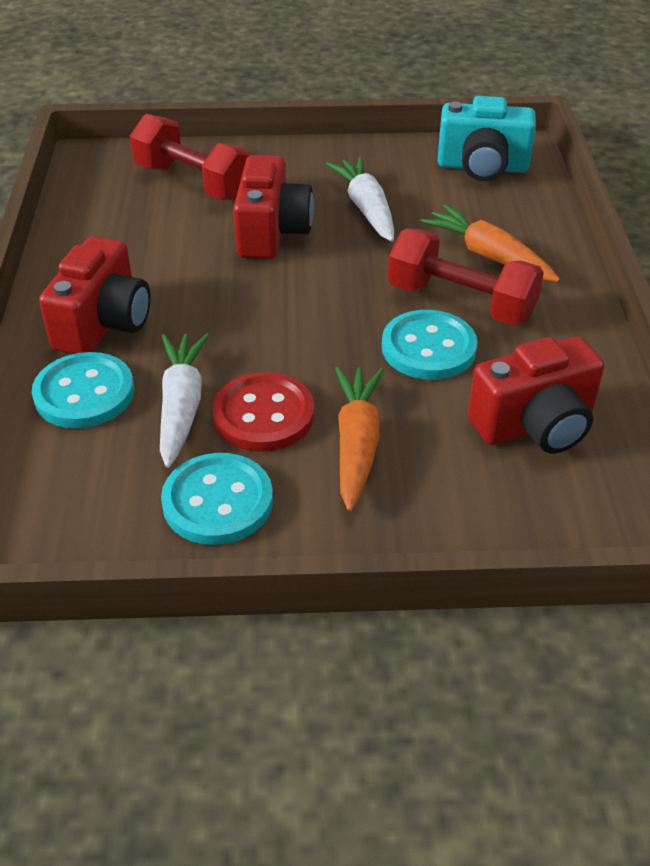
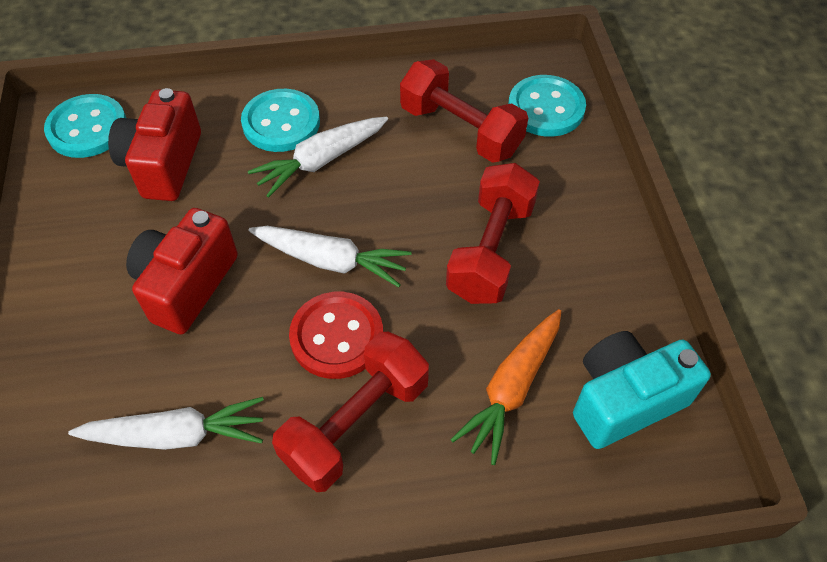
orange carrot: 2 -> 1
red camera: 3 -> 2
red dumbbell: 2 -> 3
white carrot: 2 -> 3

